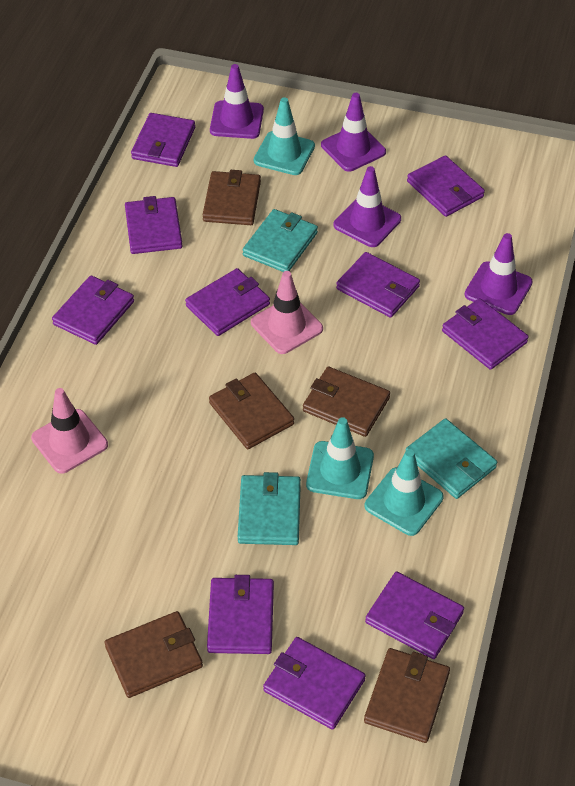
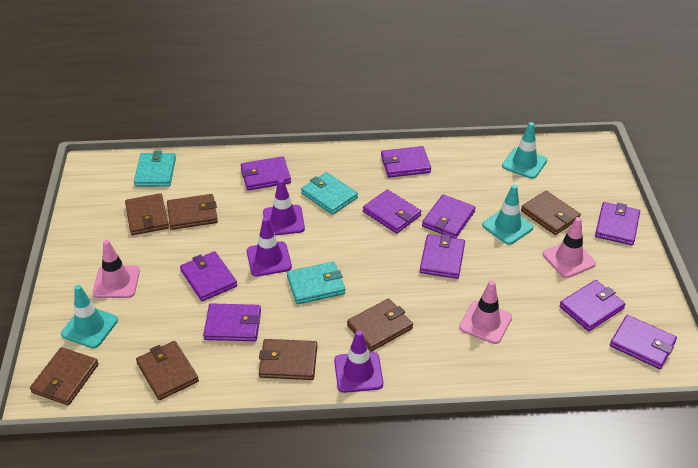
brown wallet: 5 -> 7
pink traffic cone: 2 -> 3
purple traffic cone: 4 -> 3

